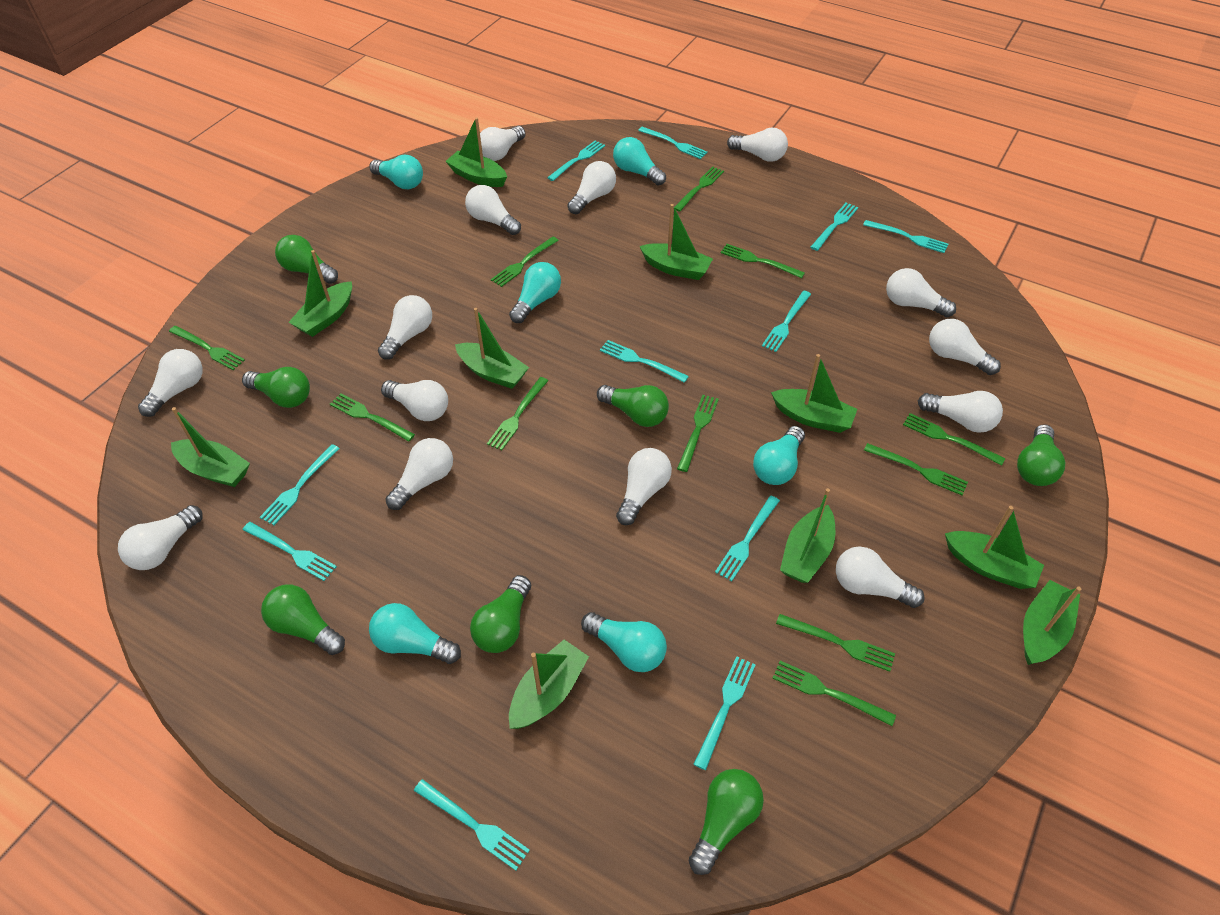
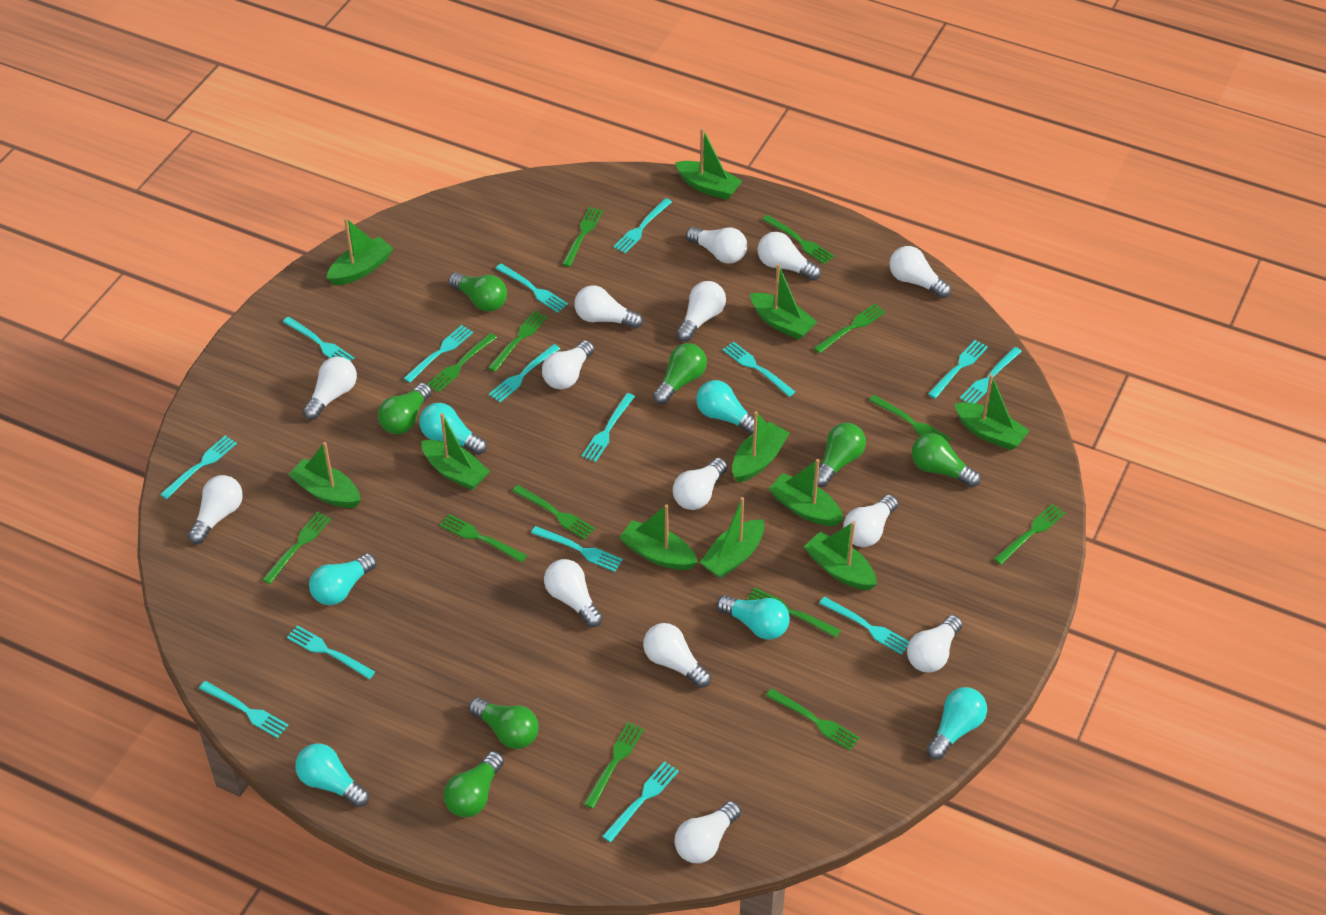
green boat: 10 -> 11
green fork: 11 -> 13
turquoise fork: 11 -> 15

